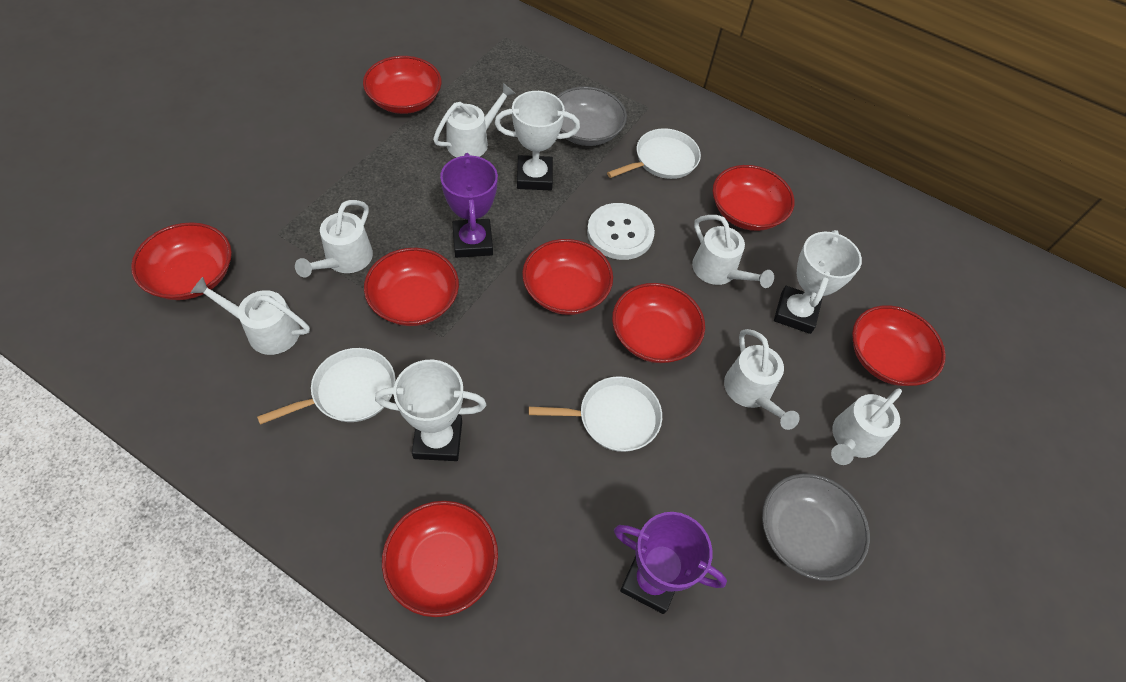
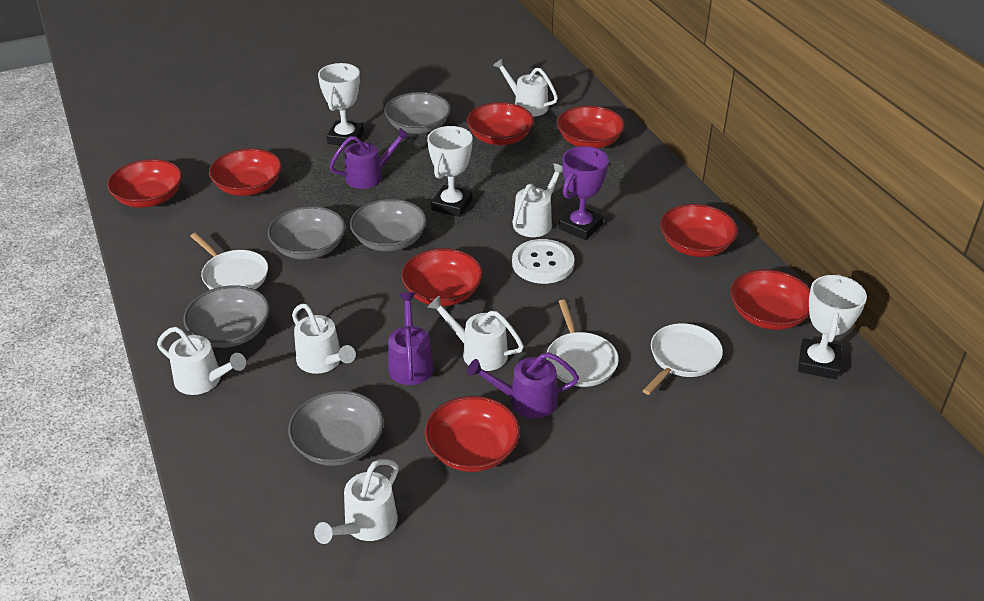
grey bowl: 2 -> 5
purple trophy: 2 -> 1
purple watering can: 0 -> 3

